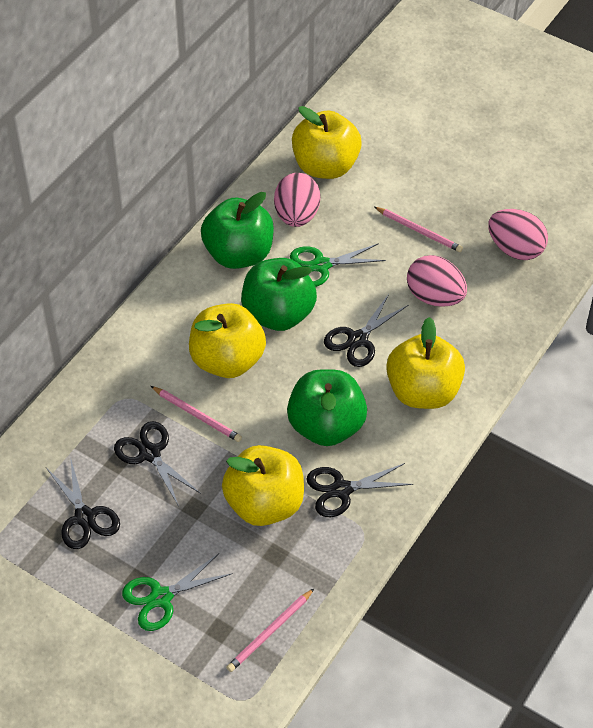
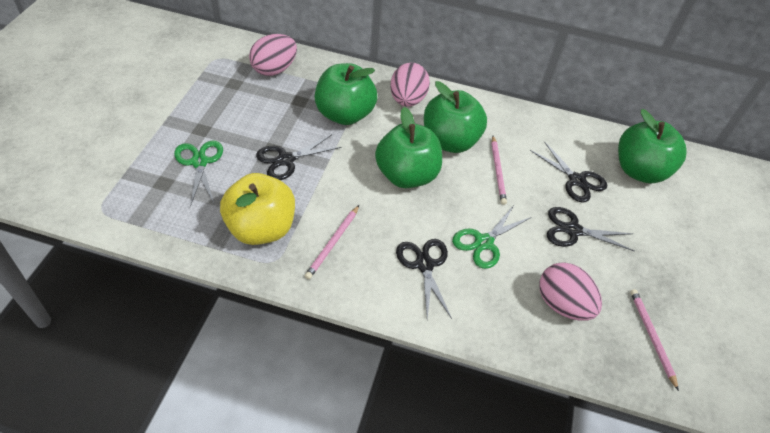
green apple: 3 -> 4
yellow apple: 4 -> 1

